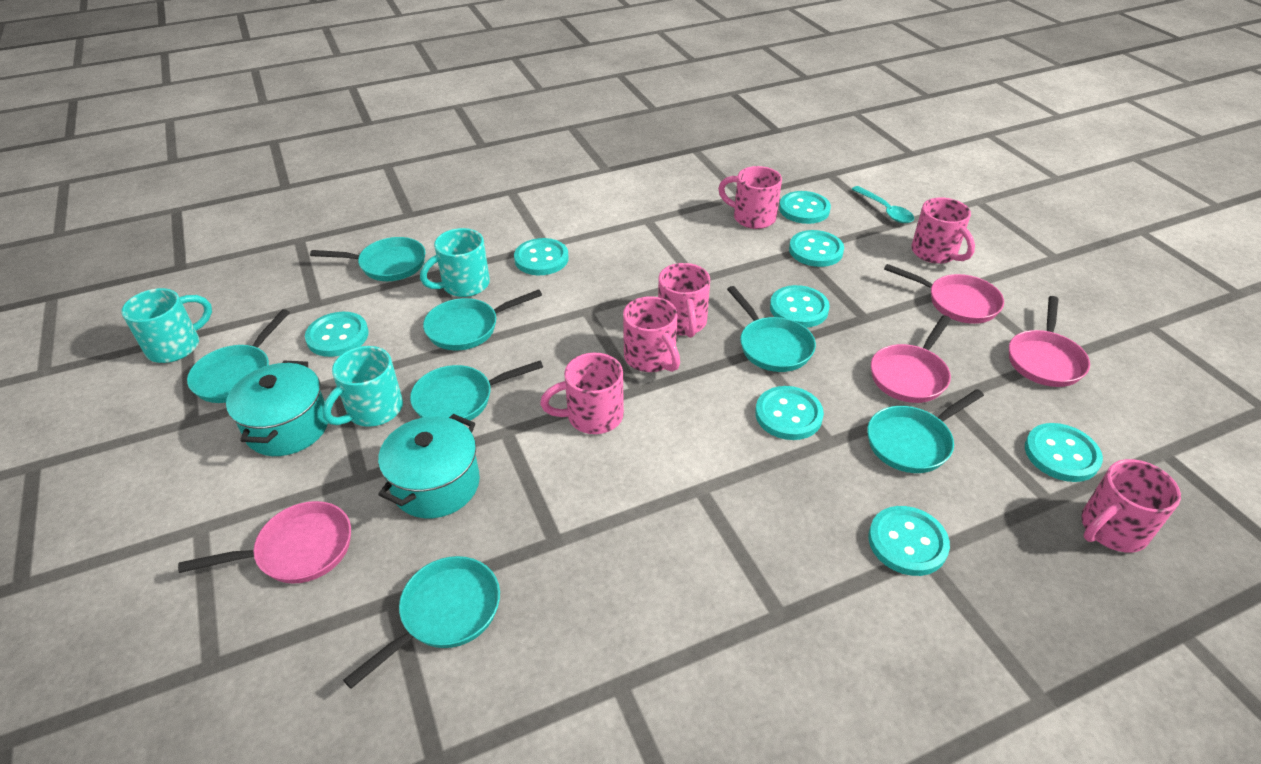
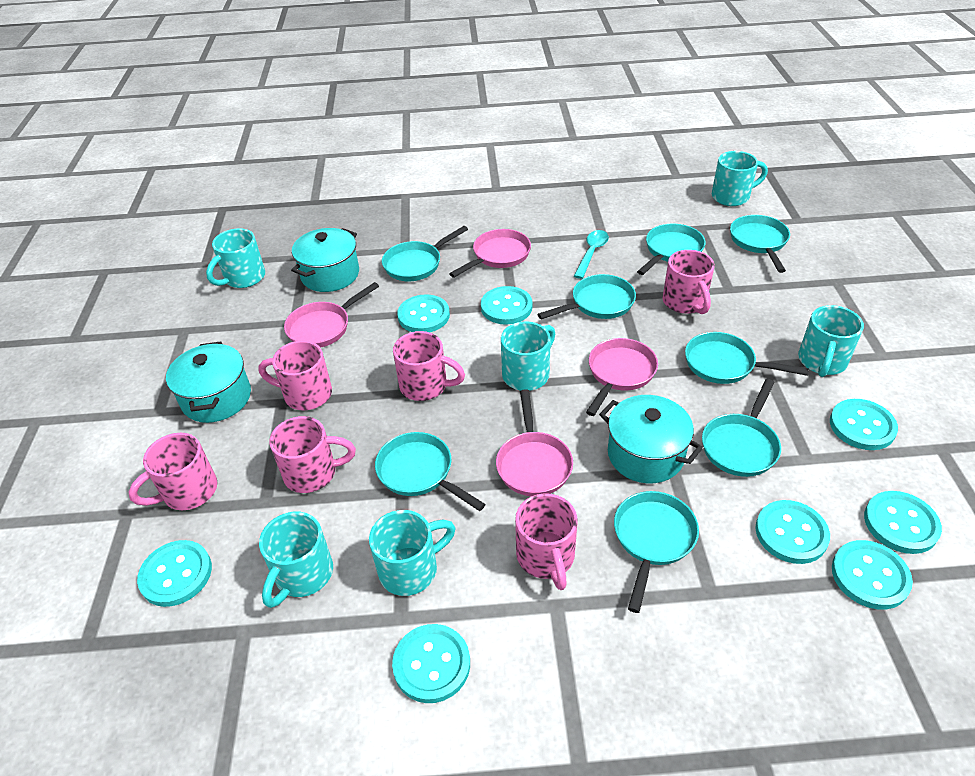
turquoise mug: 3 -> 6
turquoise pan: 7 -> 8
turquoise pot: 2 -> 3

